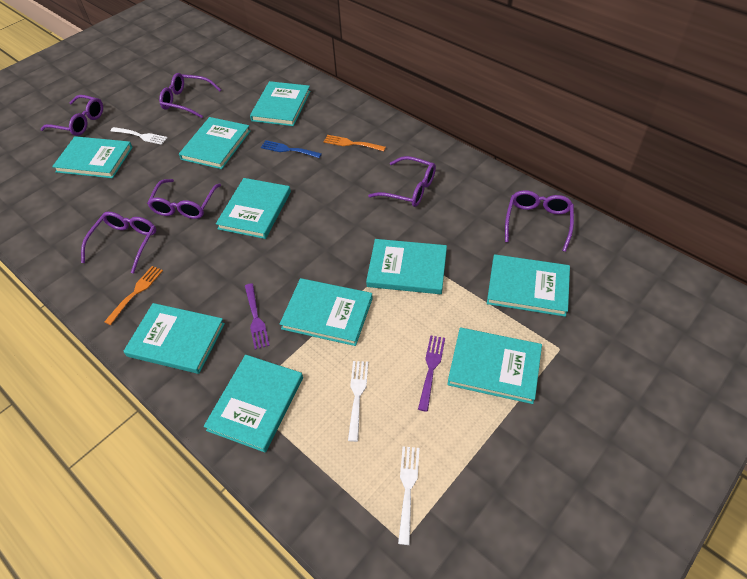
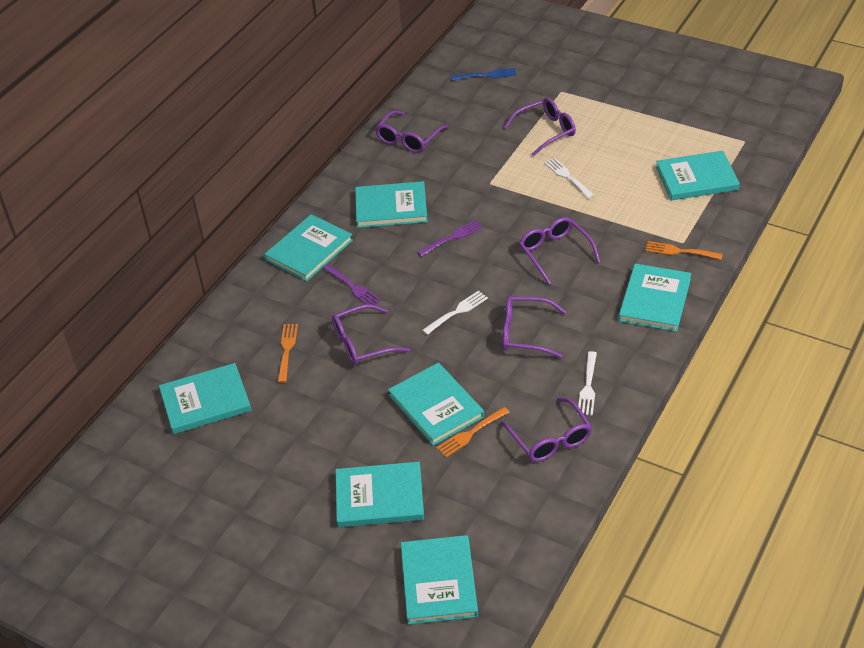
orange fork: 2 -> 3
turquoise book: 10 -> 8

